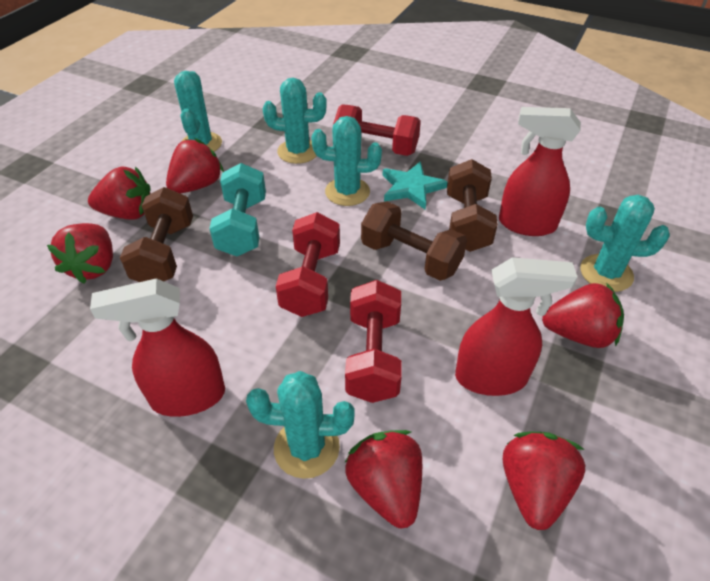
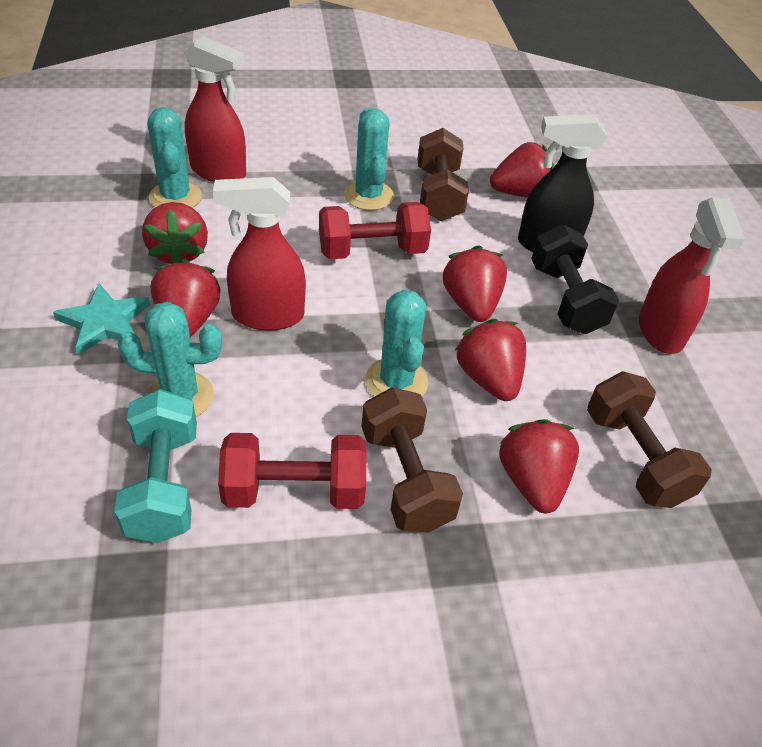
black dumbbell: 0 -> 1
black spray bottle: 0 -> 1
red dumbbell: 3 -> 2
turquoise cactus: 5 -> 4

